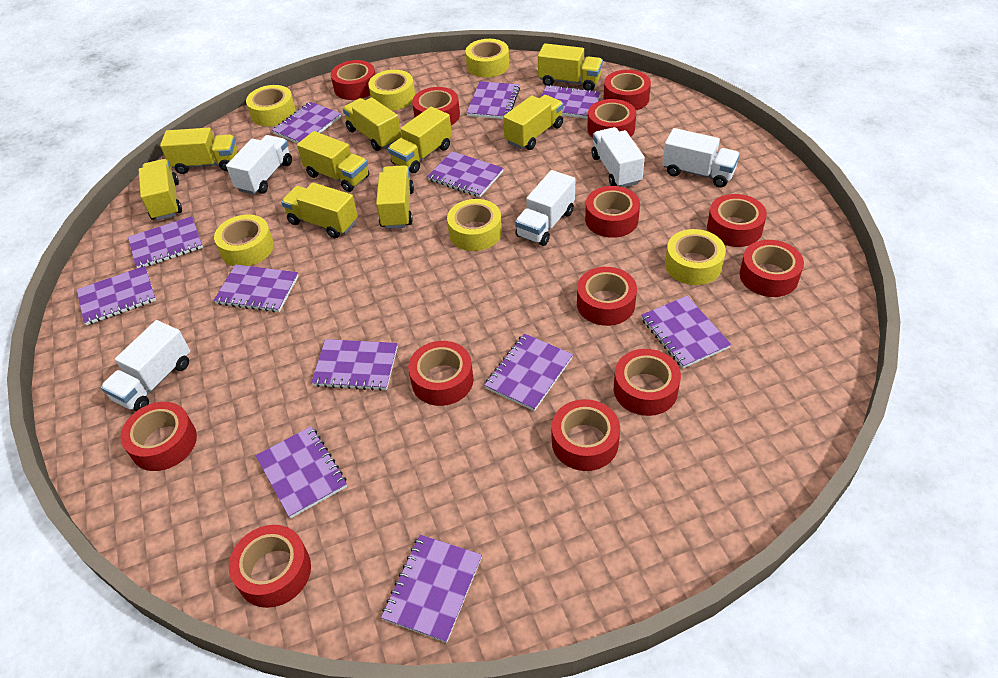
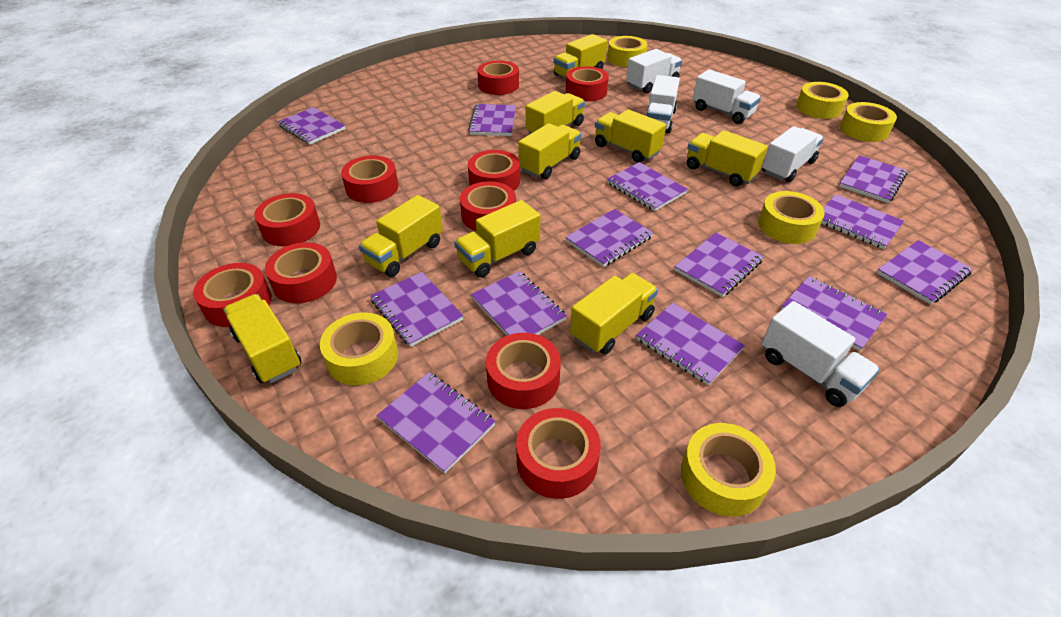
purple notebook: 12 -> 13
red tape: 13 -> 10

